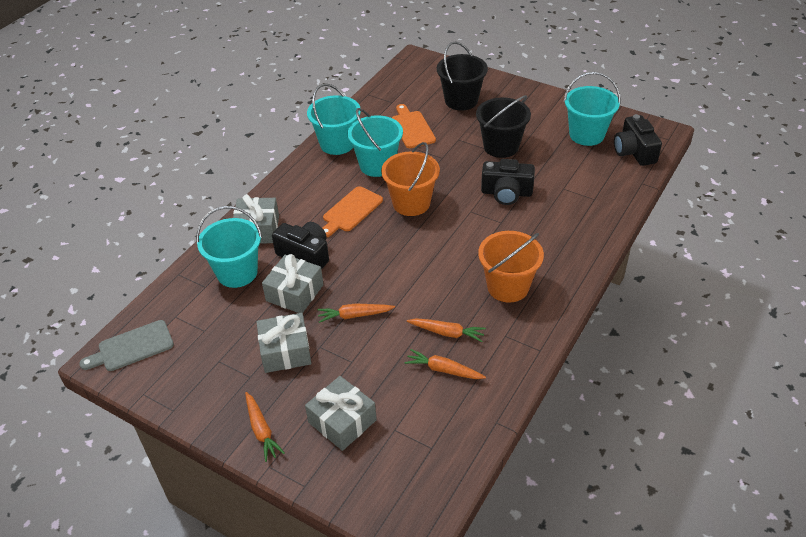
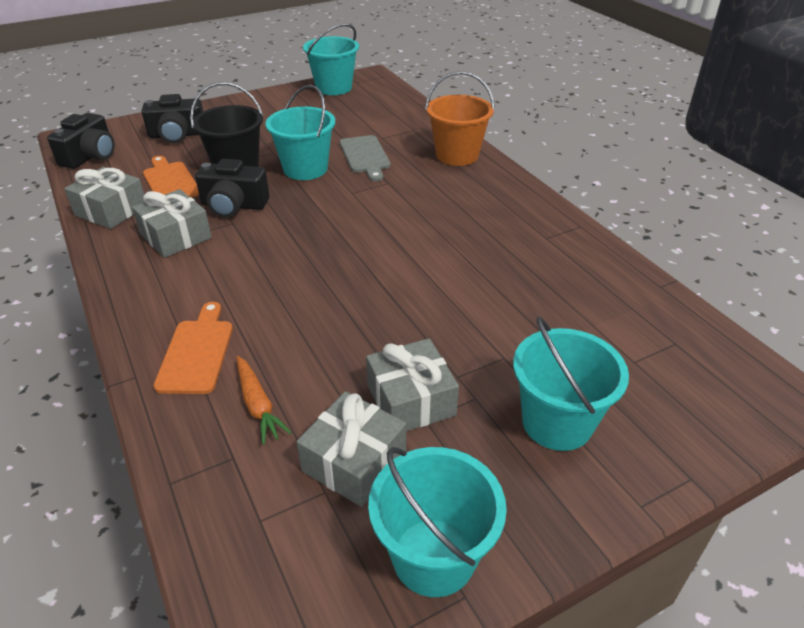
black bucket: 2 -> 1
orange bucket: 2 -> 1
orange carrot: 4 -> 1

